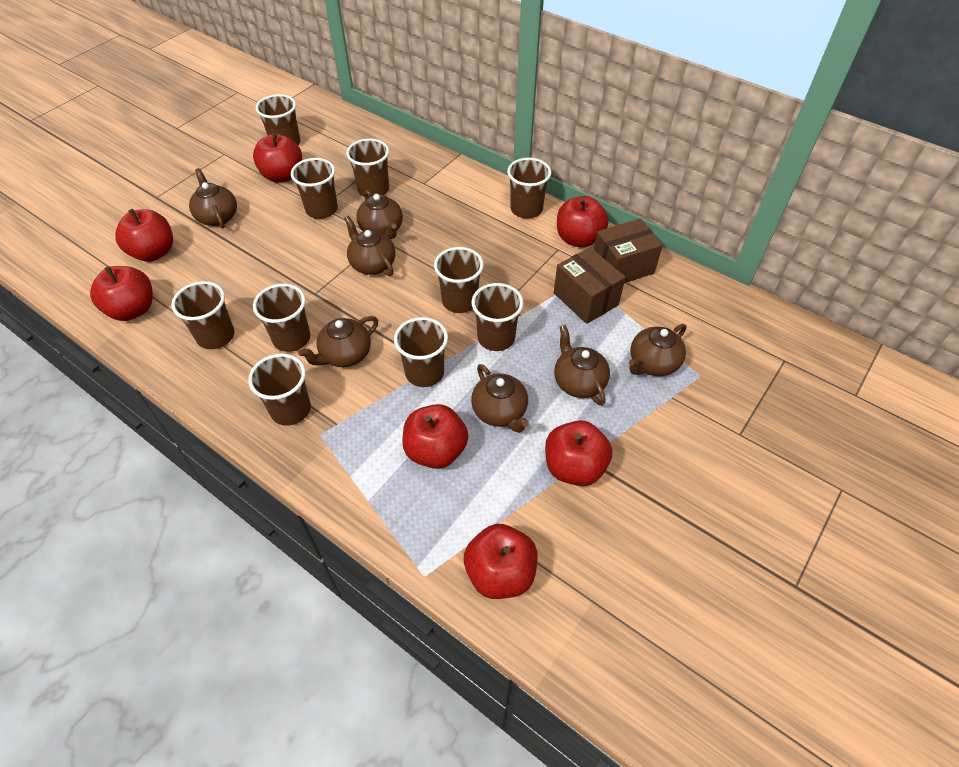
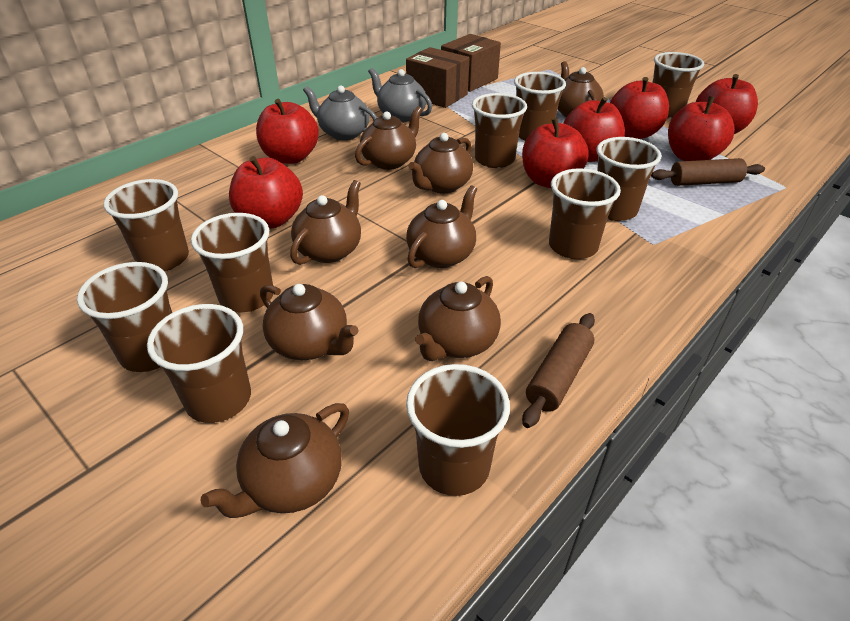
brown rolling pin: 0 -> 2
brown teapot: 7 -> 8
grey teapot: 0 -> 2

